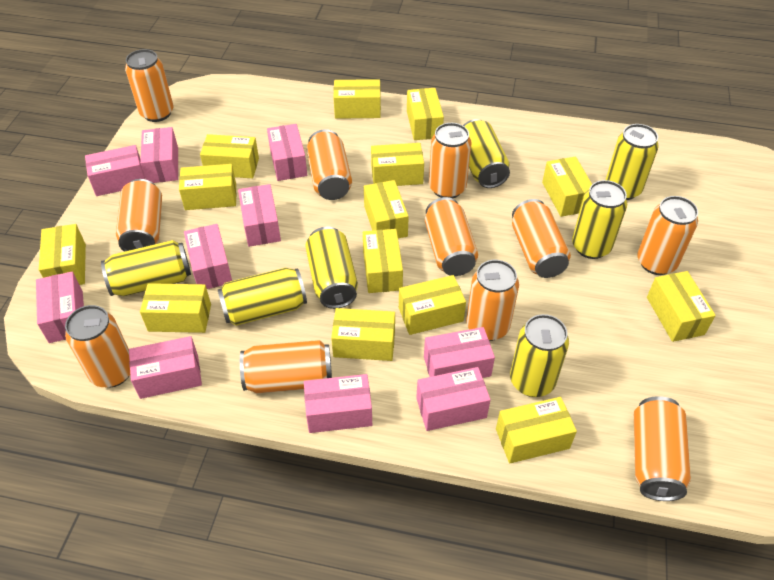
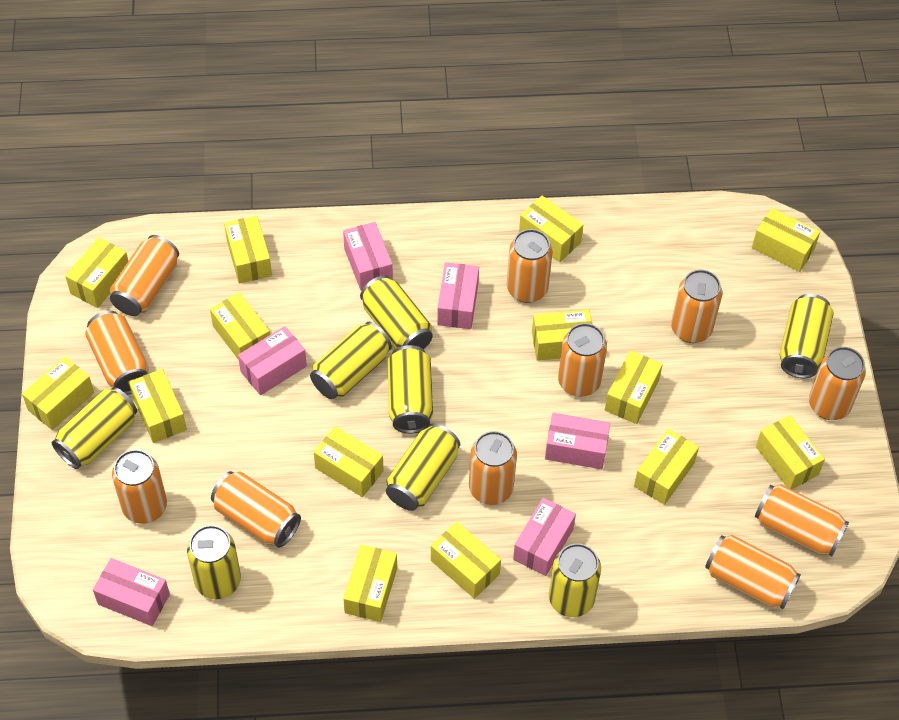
pink box: 10 -> 6
yellow can: 7 -> 8

